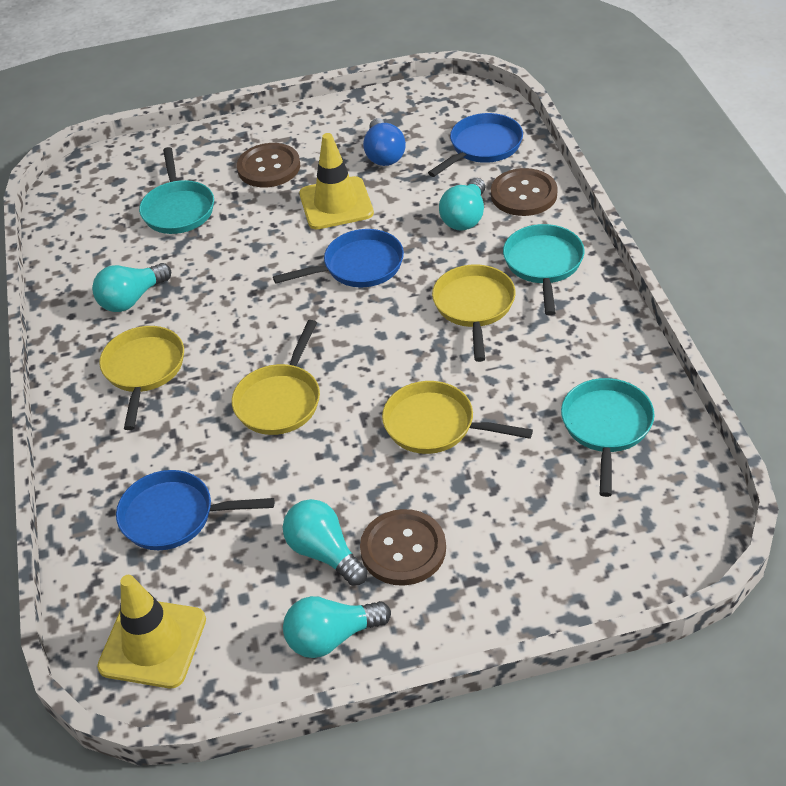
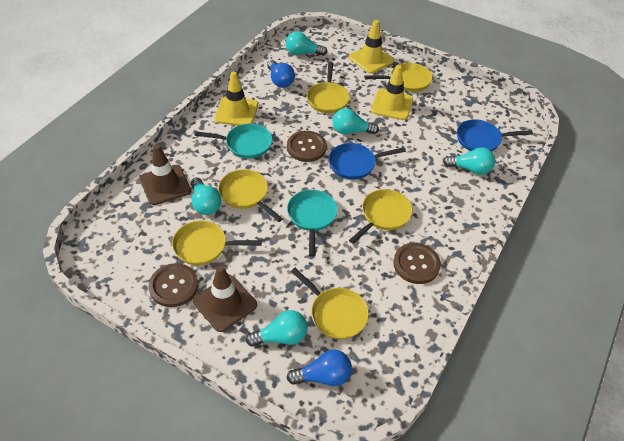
blue light bulb: 1 -> 2
blue pan: 3 -> 2
brown traffic cone: 0 -> 2
turquoise light bulb: 4 -> 5
turquoise pan: 3 -> 2
yellow pan: 4 -> 6
yellow traffic cone: 2 -> 3

